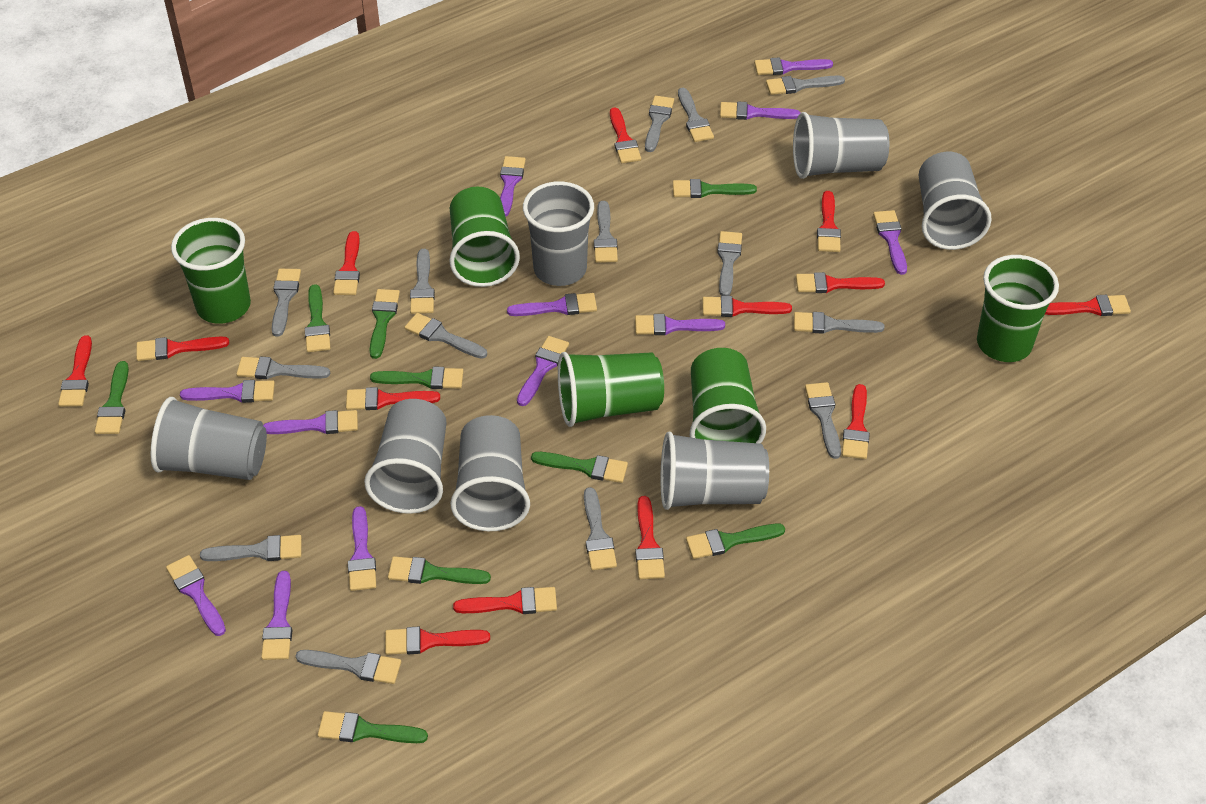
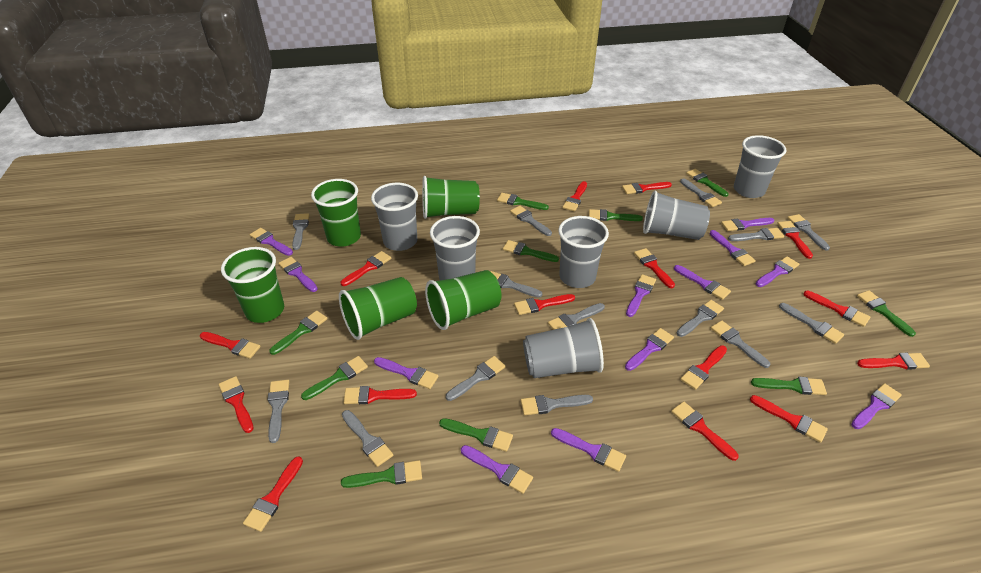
green brush: 9 -> 10
grey cup: 7 -> 6
red brush: 13 -> 15

